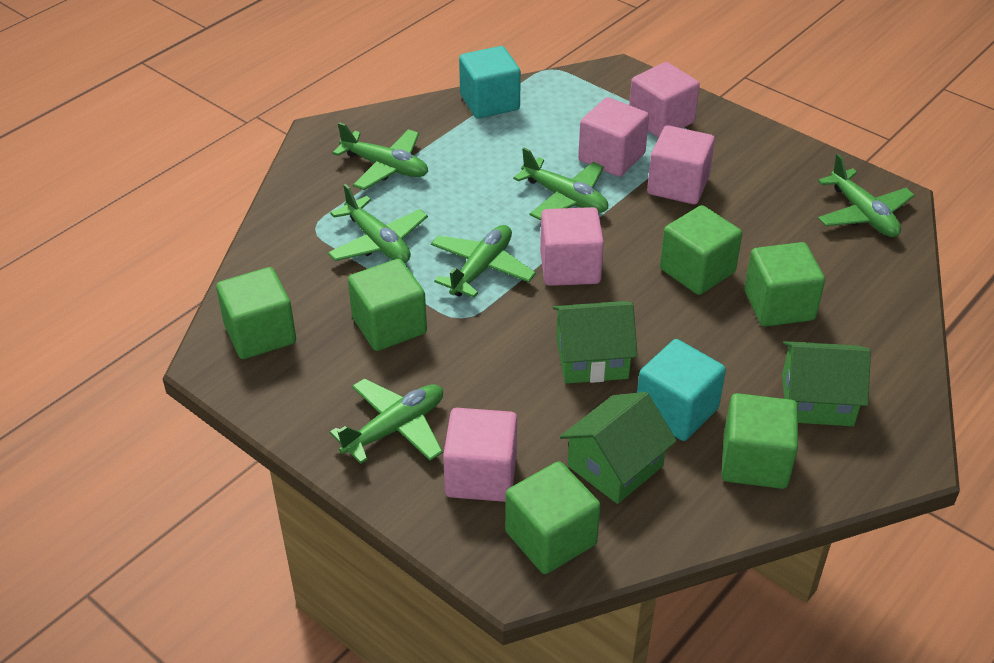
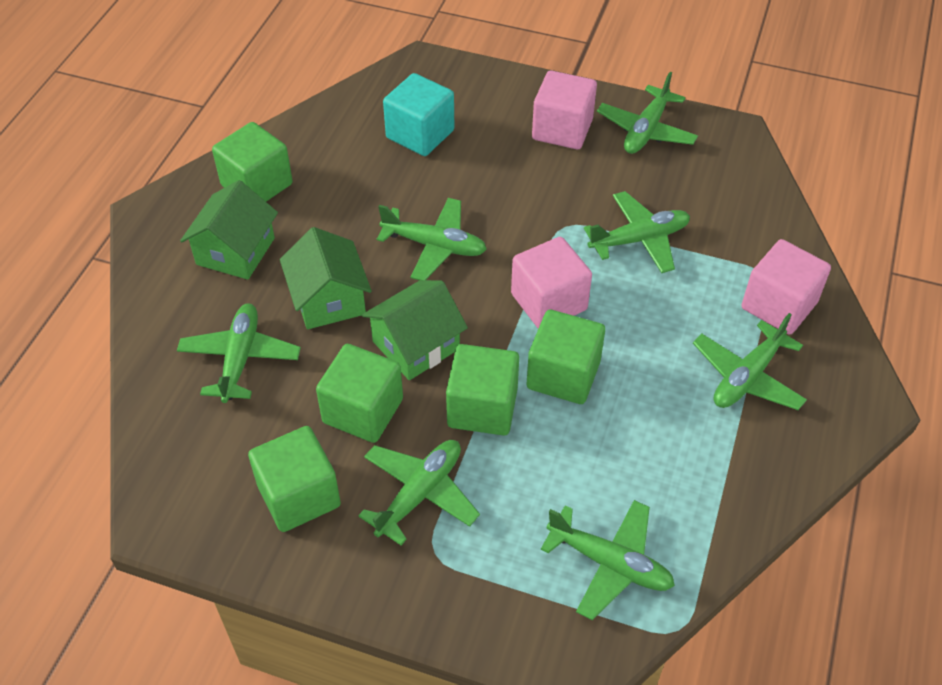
green cube: 6 -> 5
green plane: 6 -> 7
pink cube: 5 -> 3
turquoise cube: 2 -> 1

